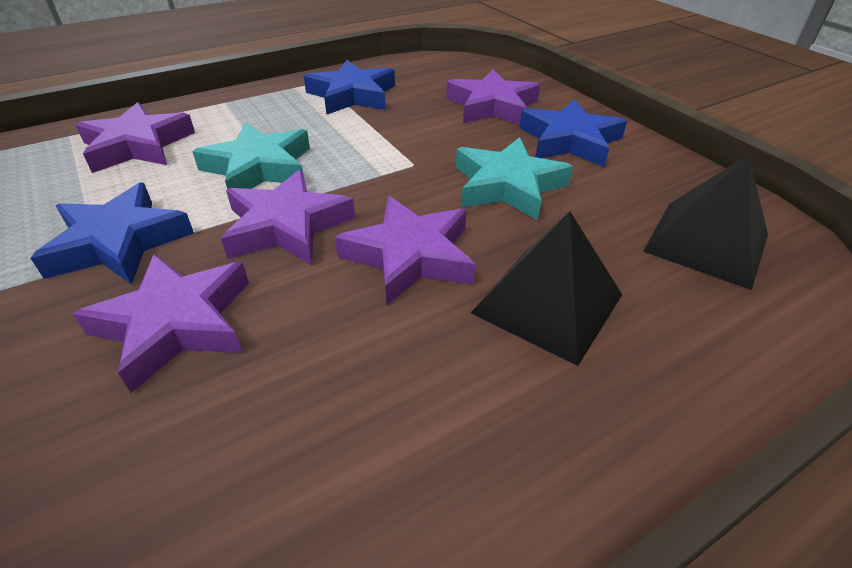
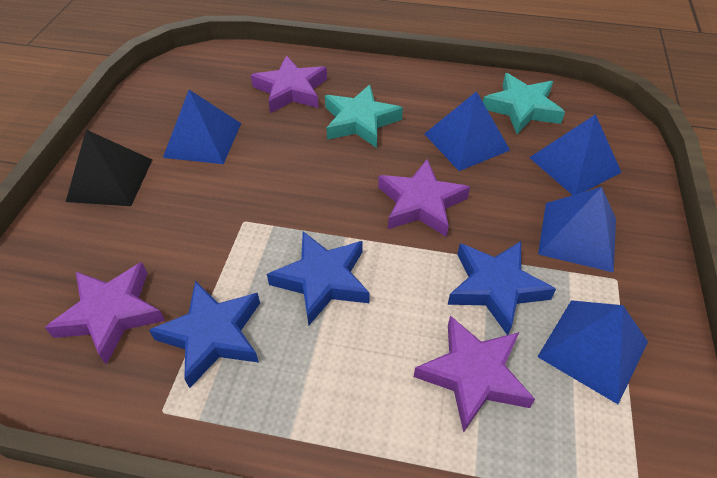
black pyramid: 2 -> 1
blue pyramid: 0 -> 5
purple star: 5 -> 4

